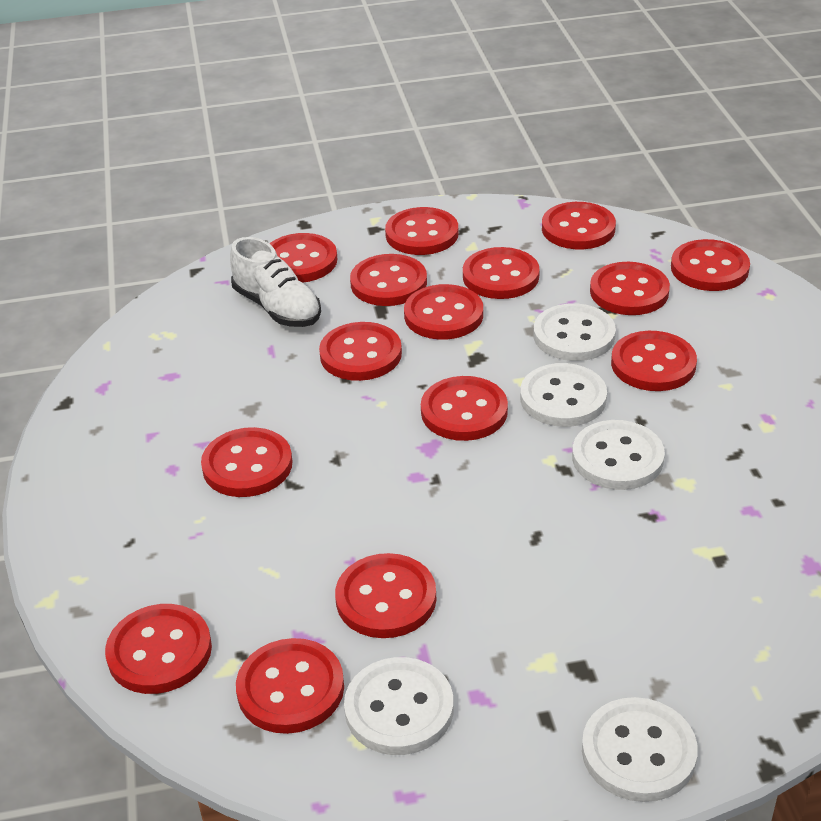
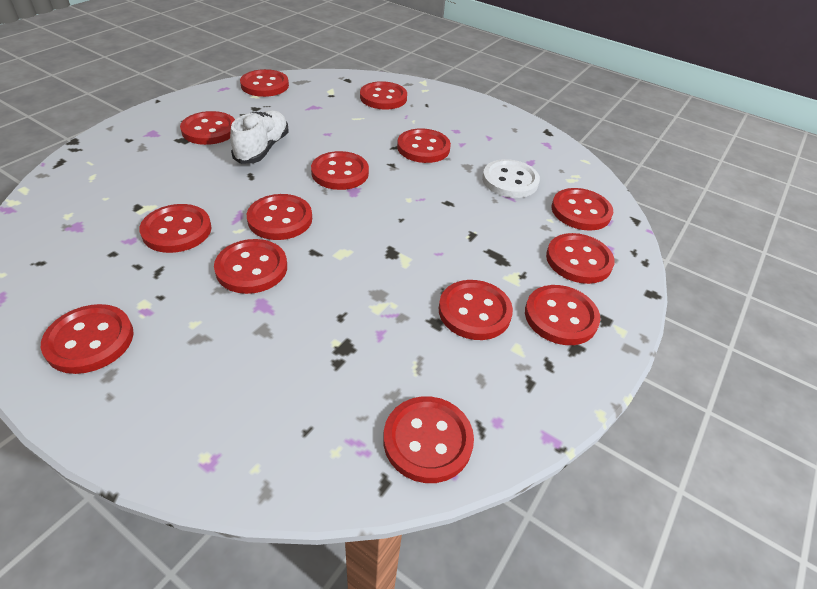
red button: 15 -> 14
white button: 5 -> 1

